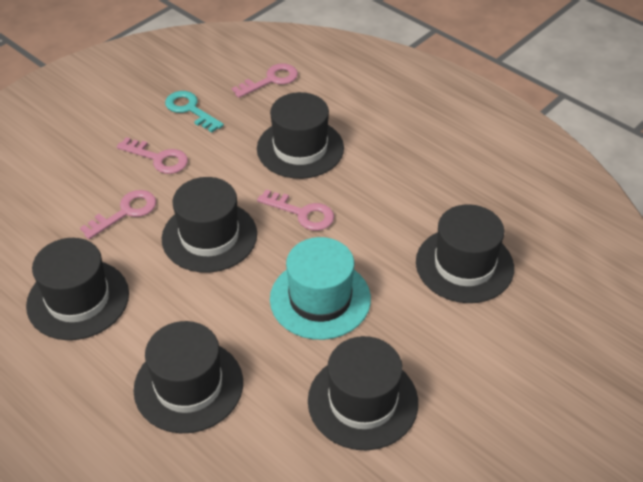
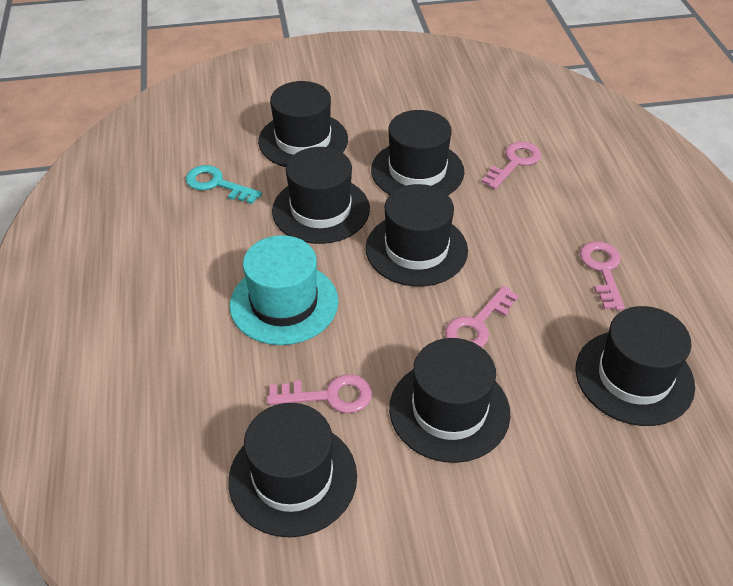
black hat: 6 -> 7

